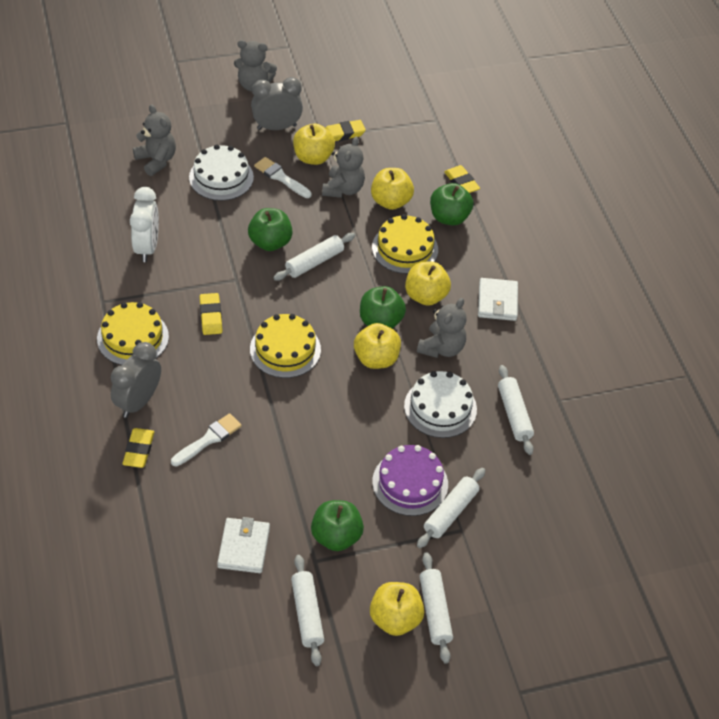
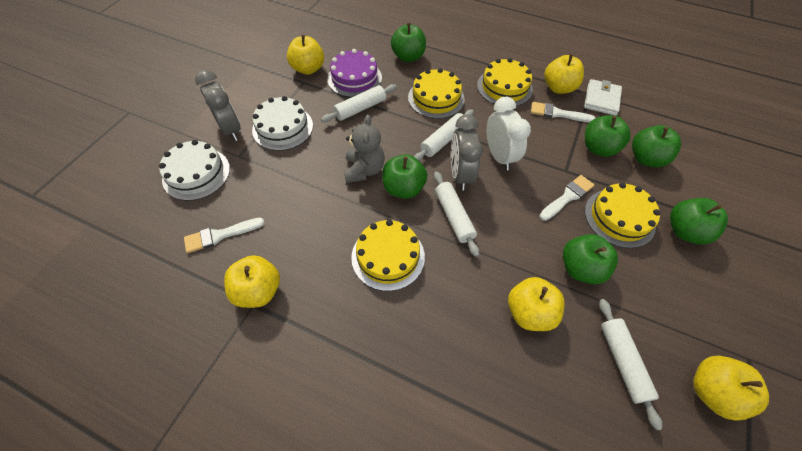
green apple: 4 -> 6
grey teddy bear: 4 -> 1
white brush: 2 -> 3
white rolling pin: 5 -> 4
white wallet: 2 -> 1
yellow cake: 3 -> 4
yellow eraser: 4 -> 0

